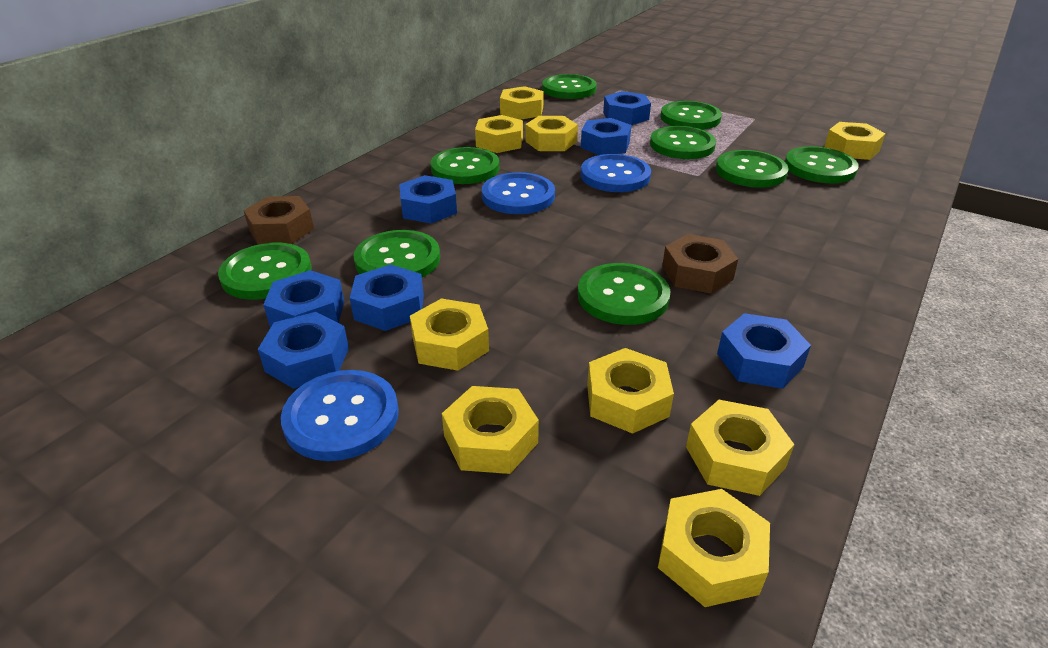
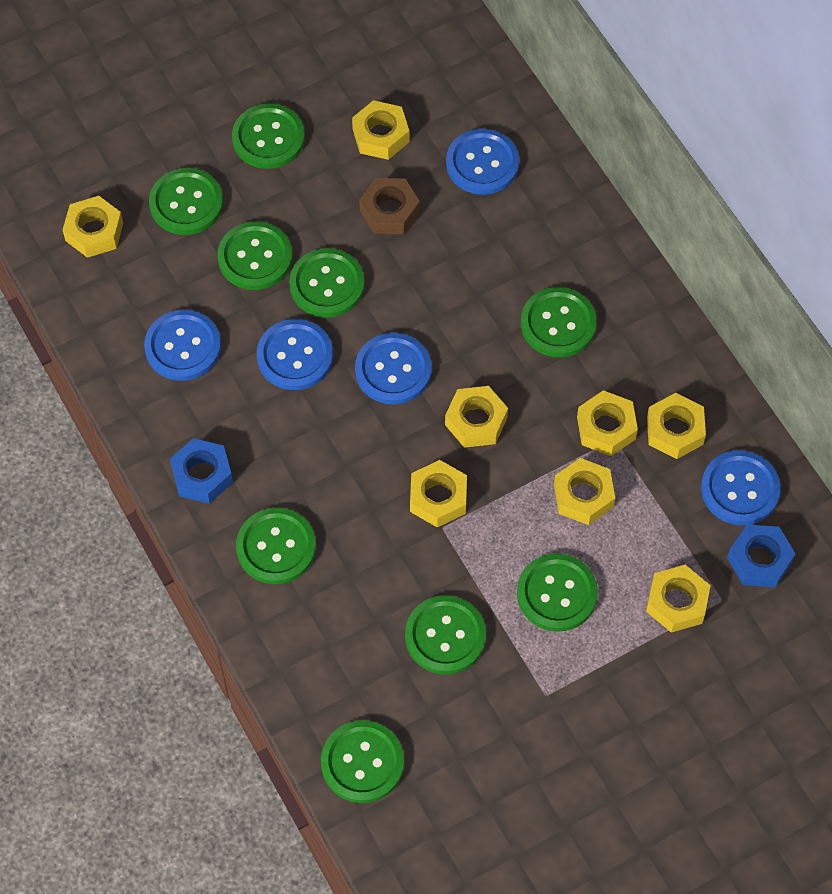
blue button: 3 -> 5
blue nut: 7 -> 2
brown nut: 2 -> 1
yellow nut: 9 -> 8

